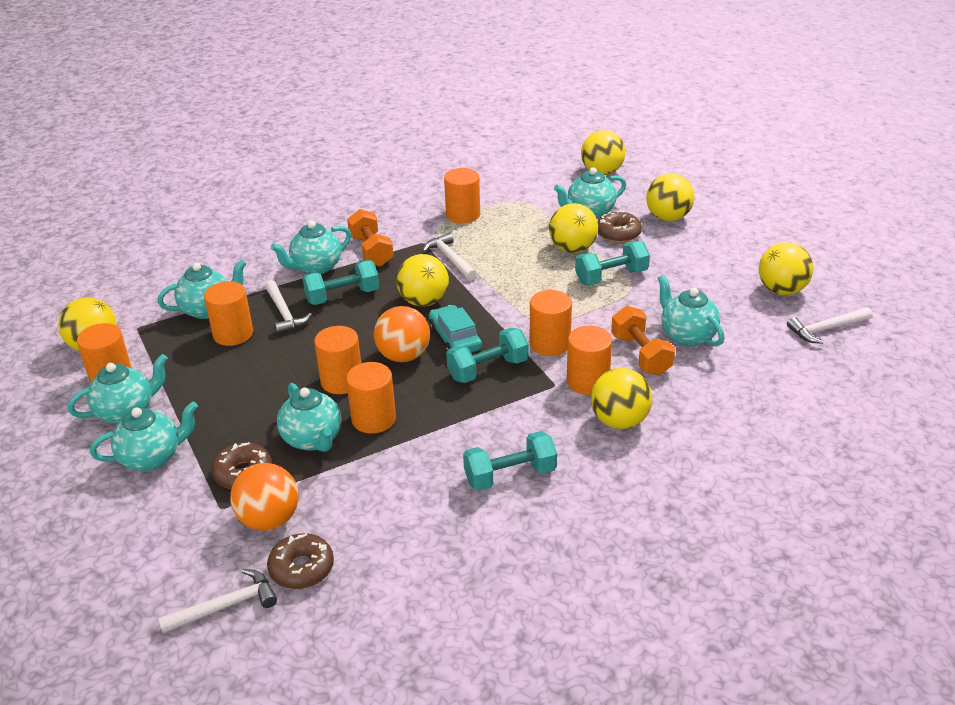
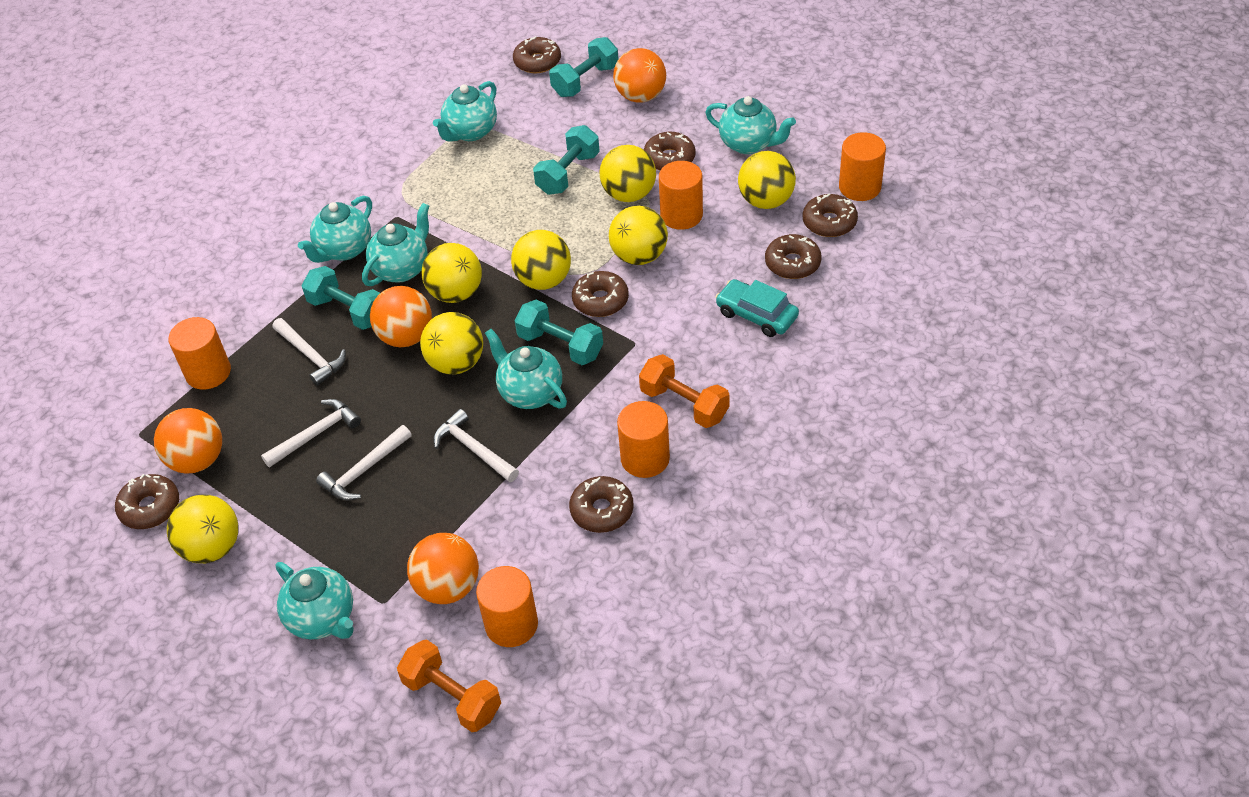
brown donut: 3 -> 7
orange ball: 2 -> 4
orange cylinder: 7 -> 5
turquoise teapot: 7 -> 6

